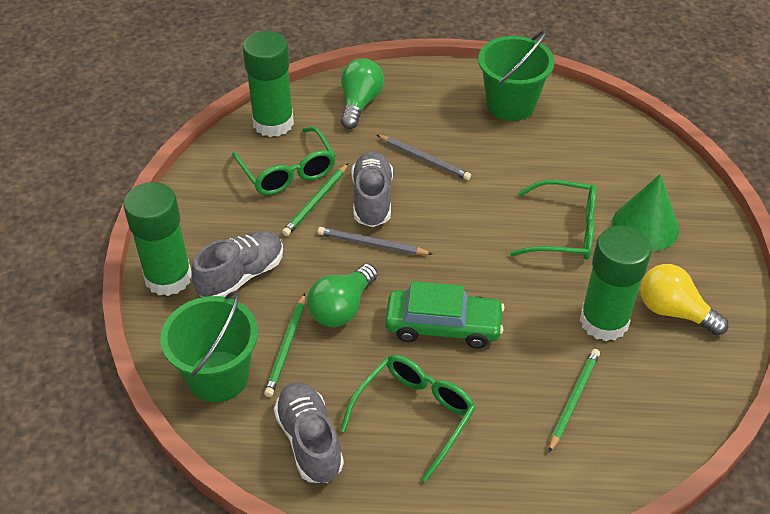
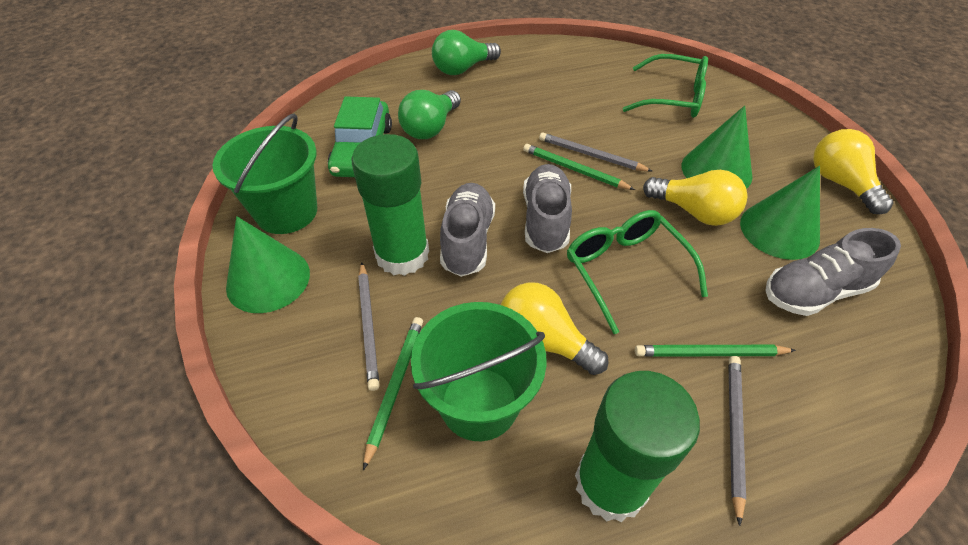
green cone: 1 -> 3
green glasses: 3 -> 2
green glue stick: 3 -> 2
grey pencil: 2 -> 3
yellow light bulb: 1 -> 3

